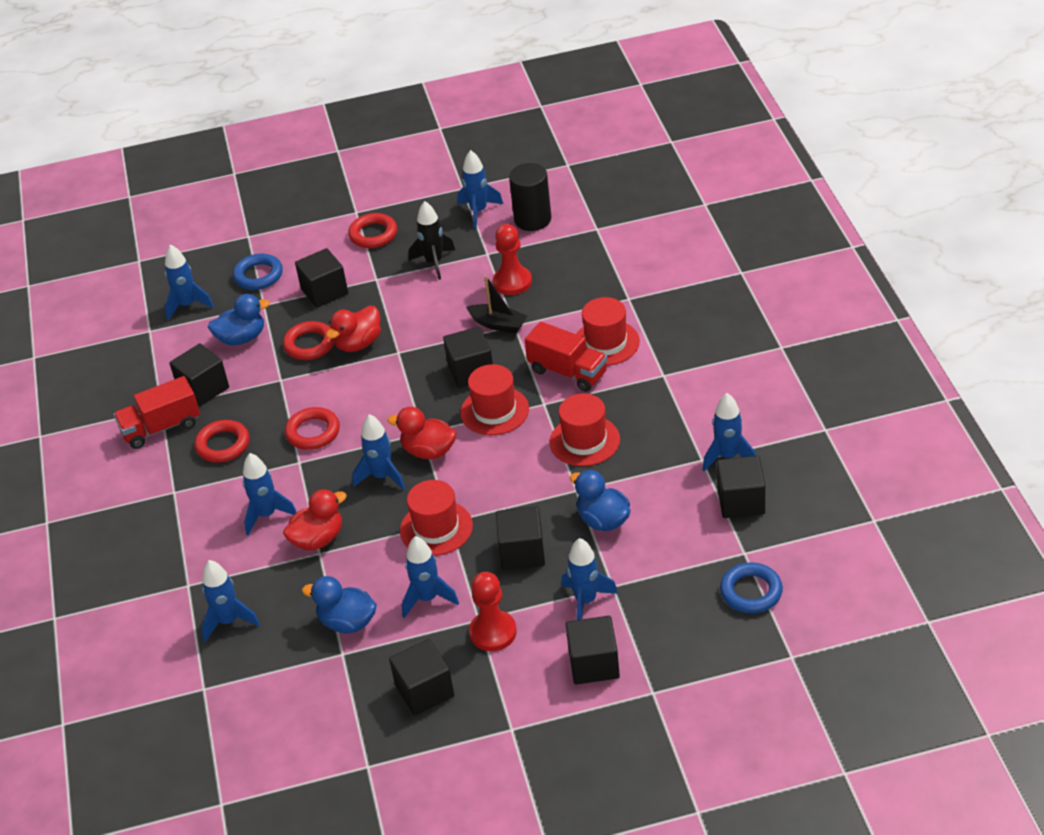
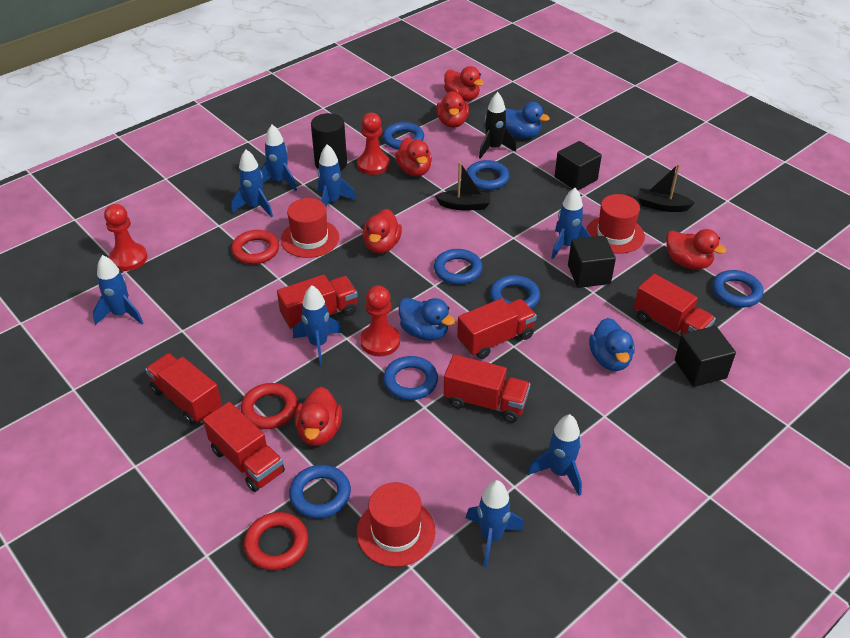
black boat: 1 -> 2
black cube: 7 -> 3
blue ring: 2 -> 7
red duck: 3 -> 6
red hat: 4 -> 3
red pawn: 2 -> 3
red ring: 4 -> 3
red truck: 2 -> 6

